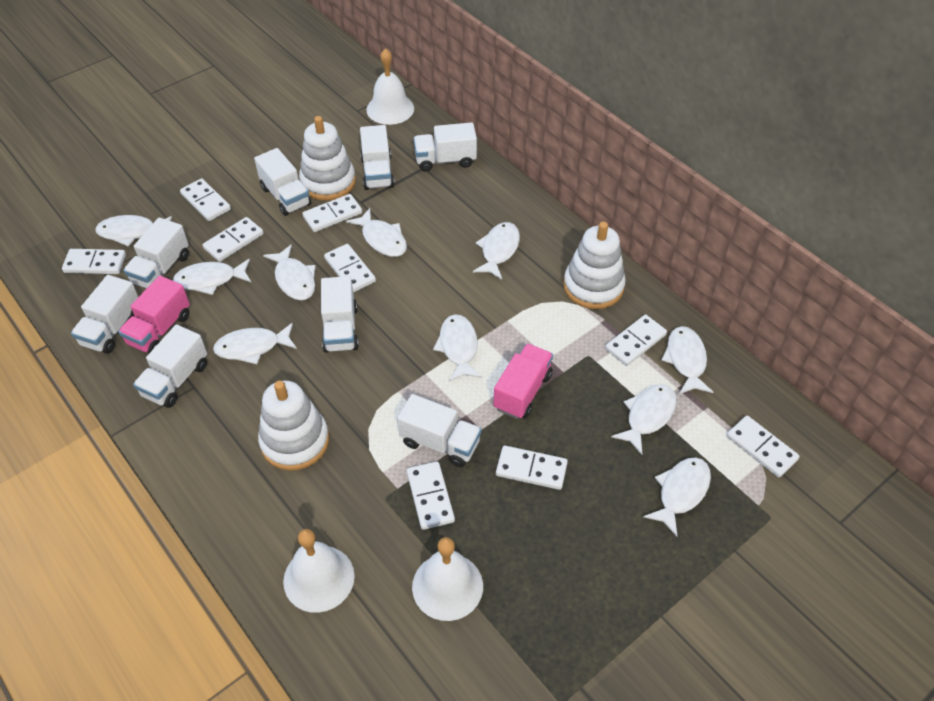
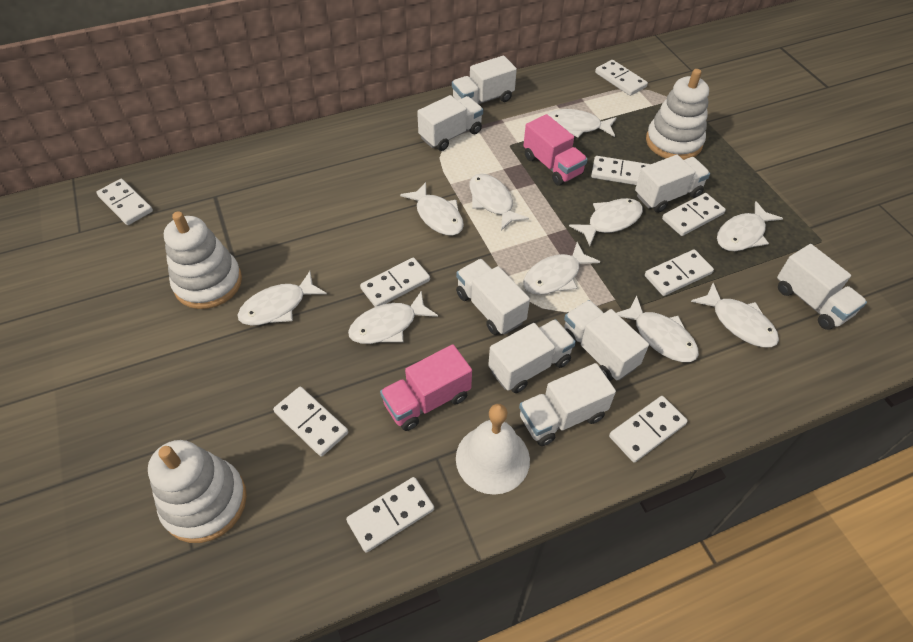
white bell: 3 -> 1

